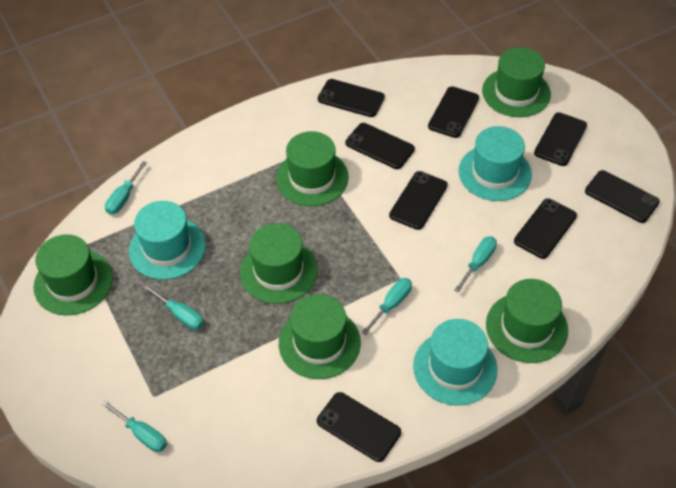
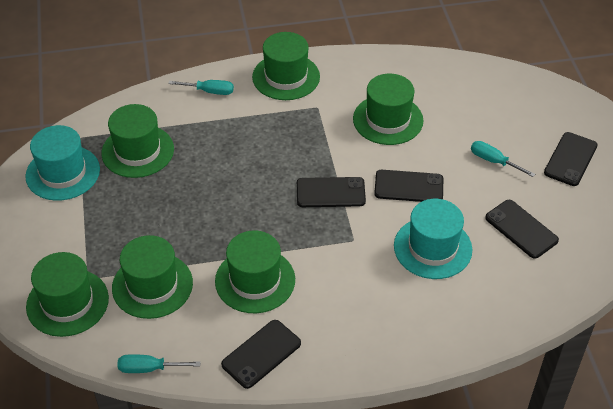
black phone: 8 -> 5
turquoise hat: 3 -> 2
turquoise screwdriver: 5 -> 3

